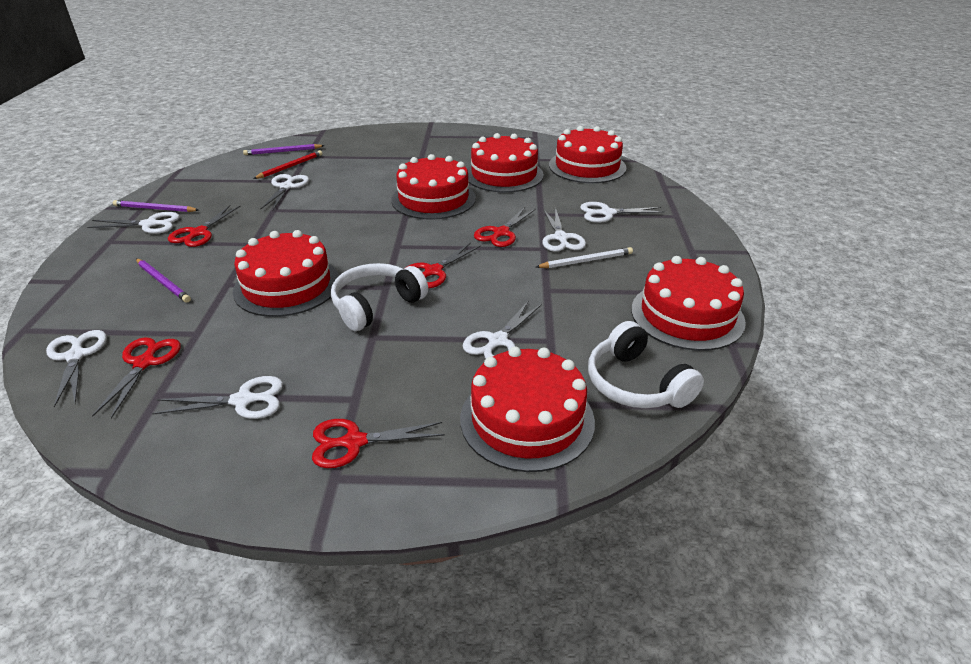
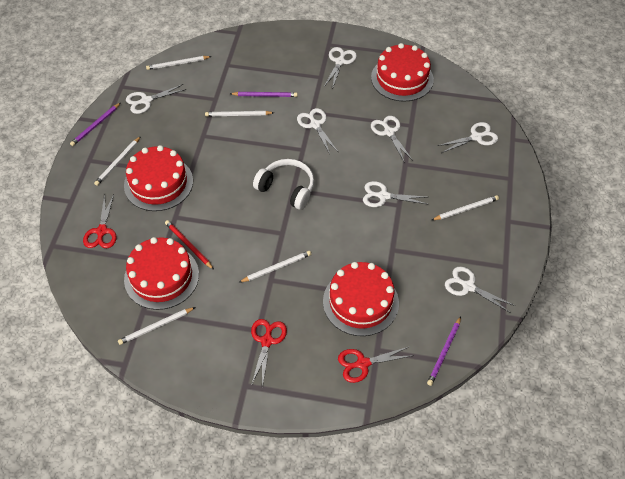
red cake: 6 -> 4
red scissors: 5 -> 3
white headphones: 2 -> 1
white pencil: 1 -> 6

